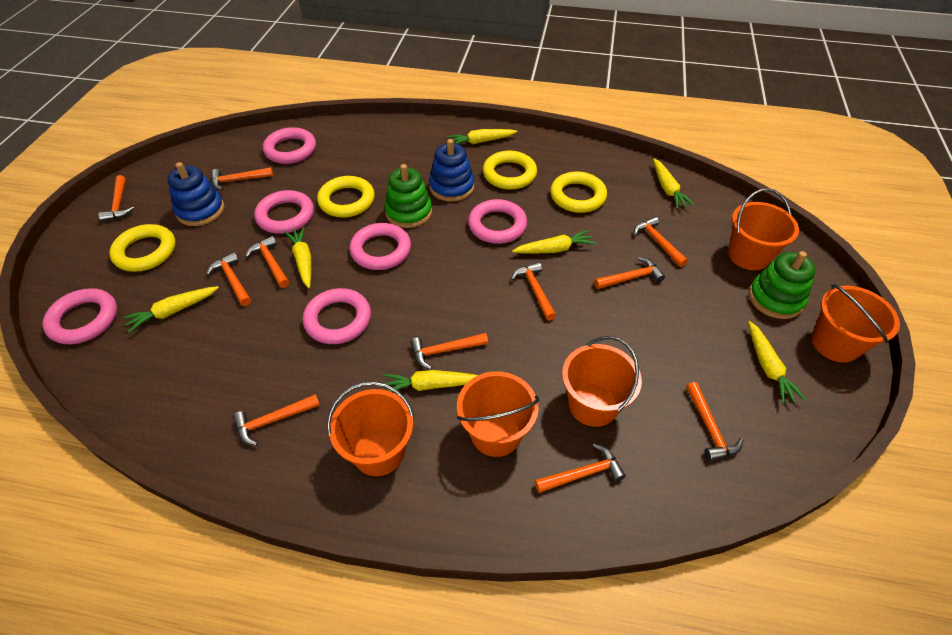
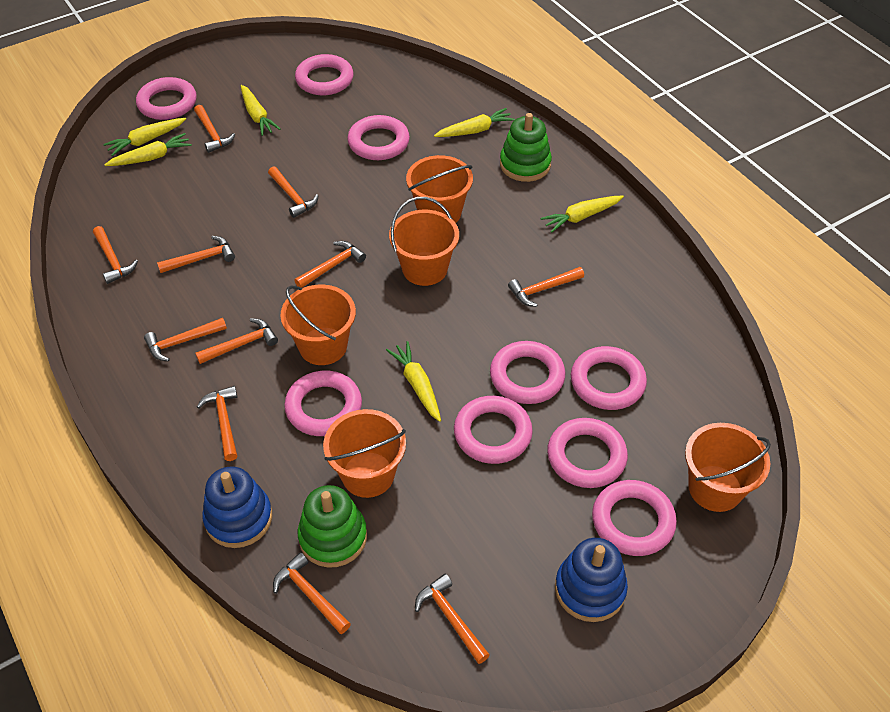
pink ring: 6 -> 9
yellow carrot: 7 -> 6
yellow ring: 4 -> 0

